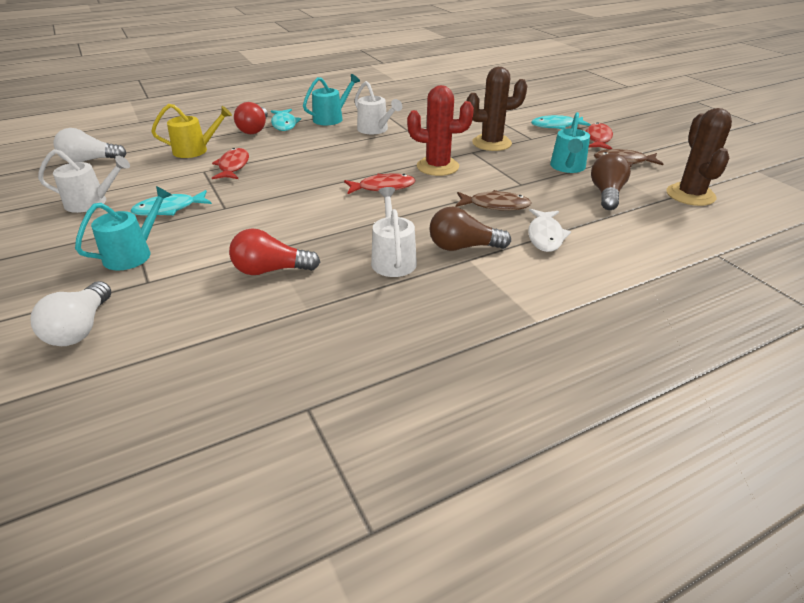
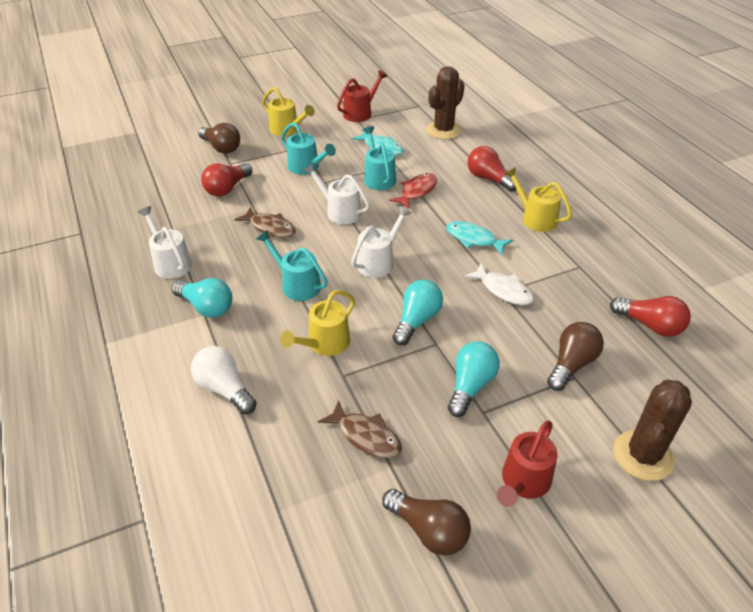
brown light bulb: 2 -> 3
red cactus: 1 -> 0
red fish: 3 -> 1
red light bulb: 2 -> 3
red watering can: 0 -> 2
turquoise fish: 3 -> 2
turquoise light bulb: 0 -> 3
white light bulb: 2 -> 1
yellow watering can: 1 -> 3

